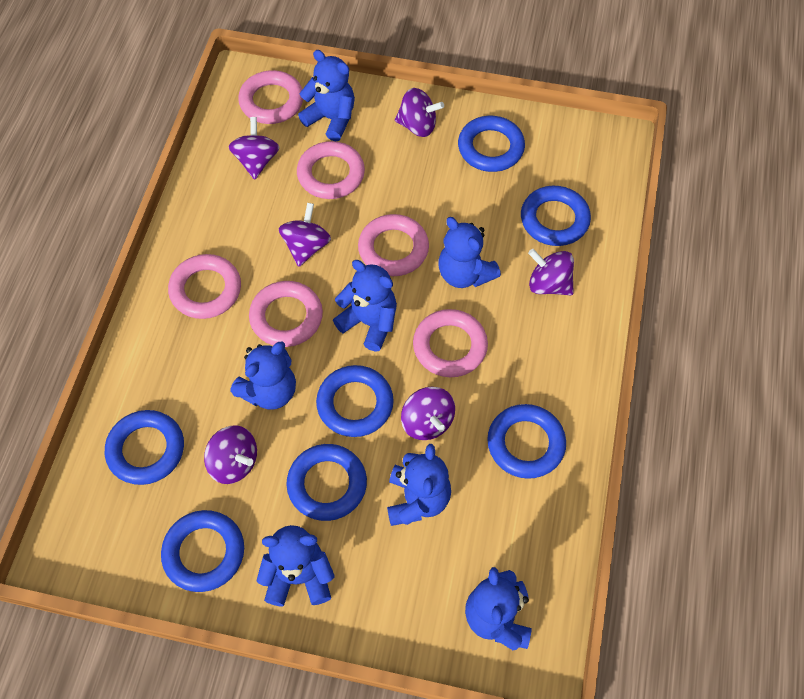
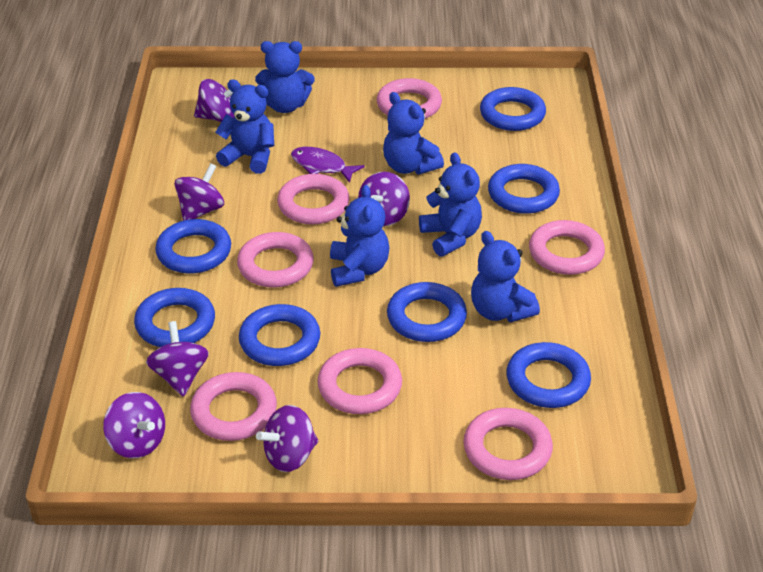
blue teddy bear: 7 -> 6
pink ring: 6 -> 7
purple fish: 0 -> 1

